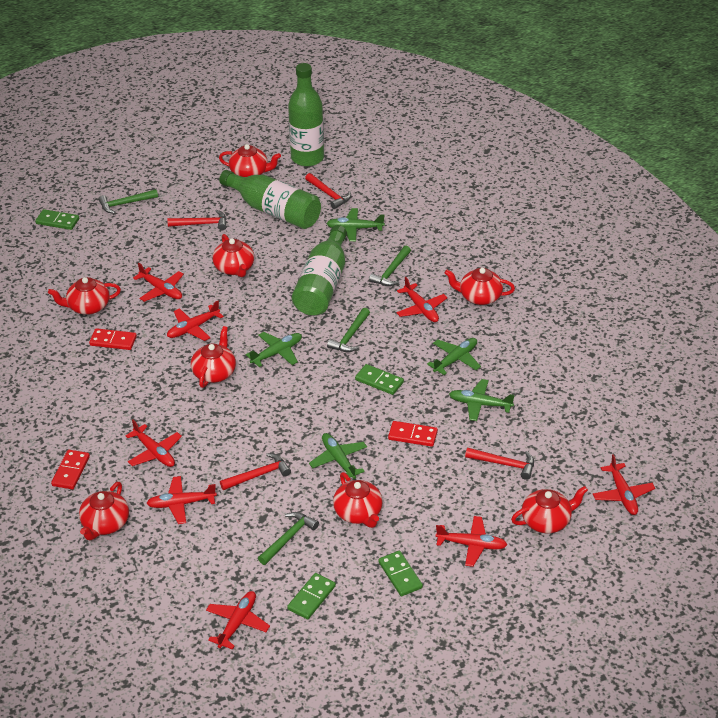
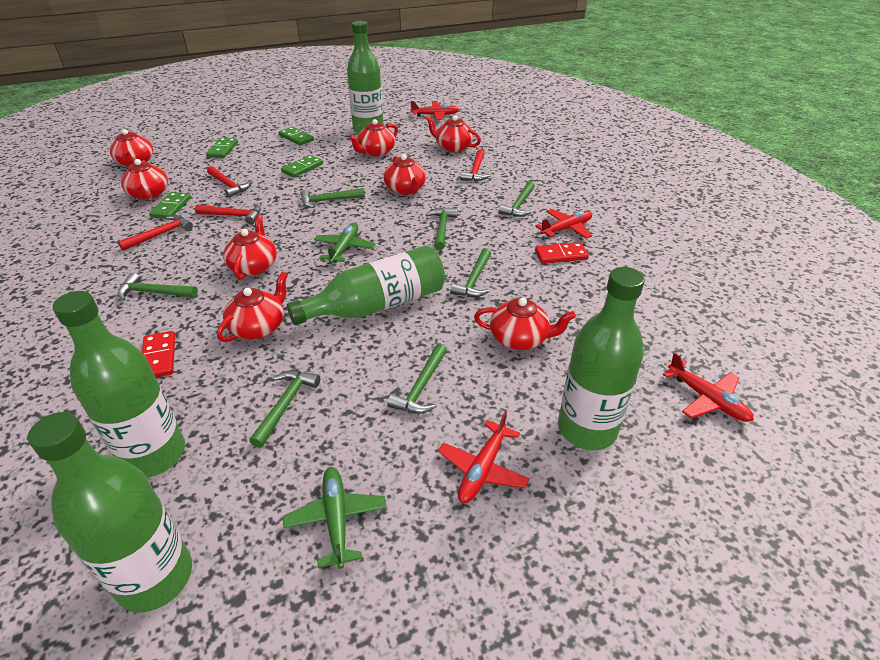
green bottle: 3 -> 5
green hammer: 4 -> 7
green plane: 5 -> 2
red domino: 3 -> 2
red plane: 8 -> 4

